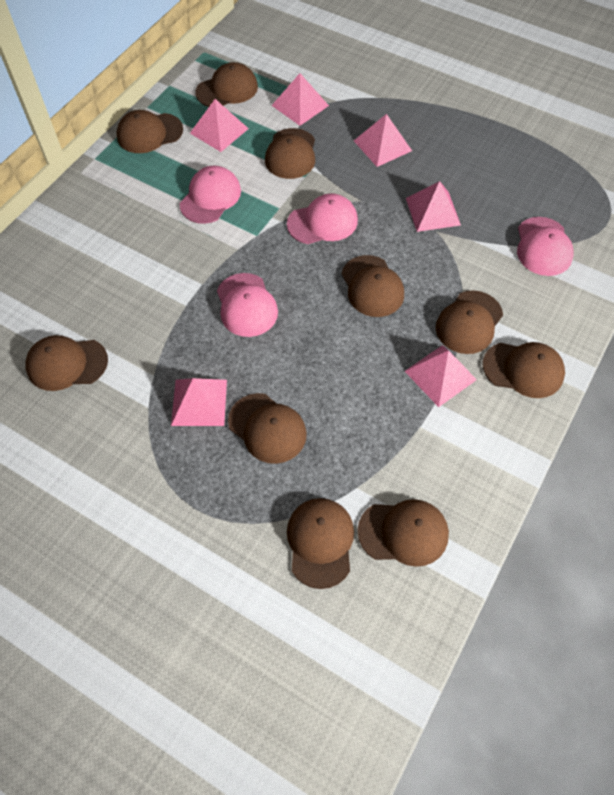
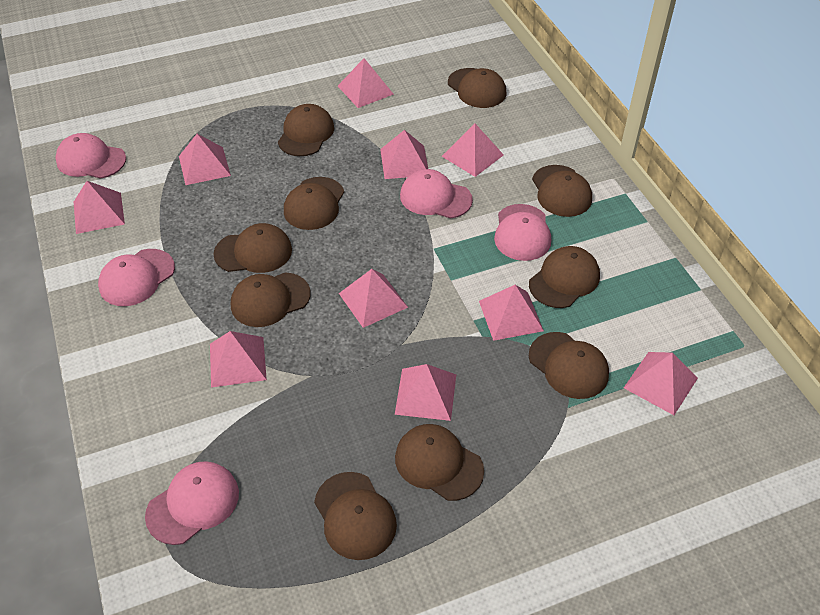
pink cap: 4 -> 5
pink pyramid: 6 -> 10

